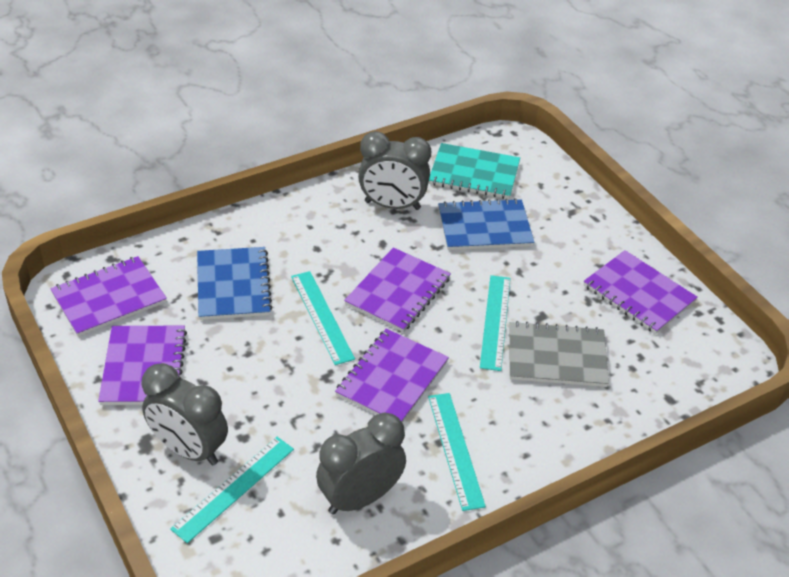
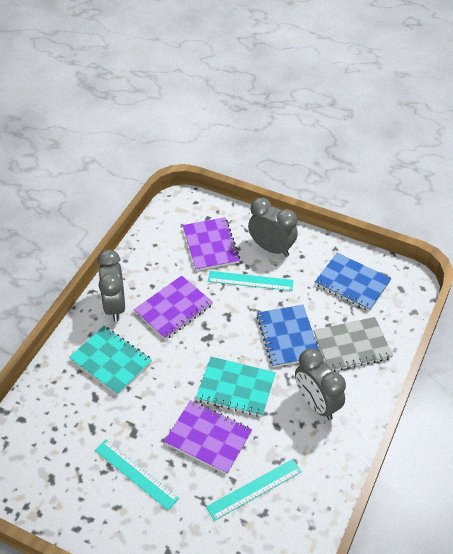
purple notebook: 5 -> 3
turquoise notebook: 1 -> 2
turquoise ruler: 4 -> 3

